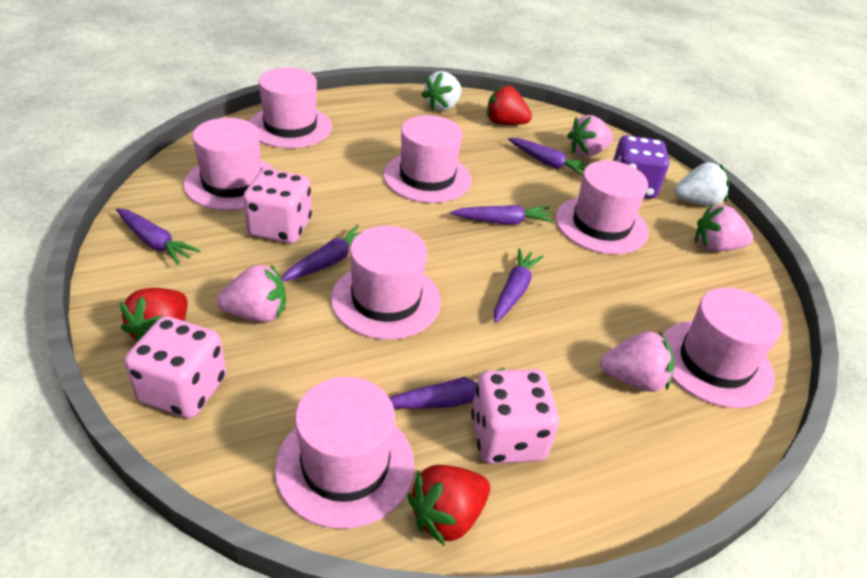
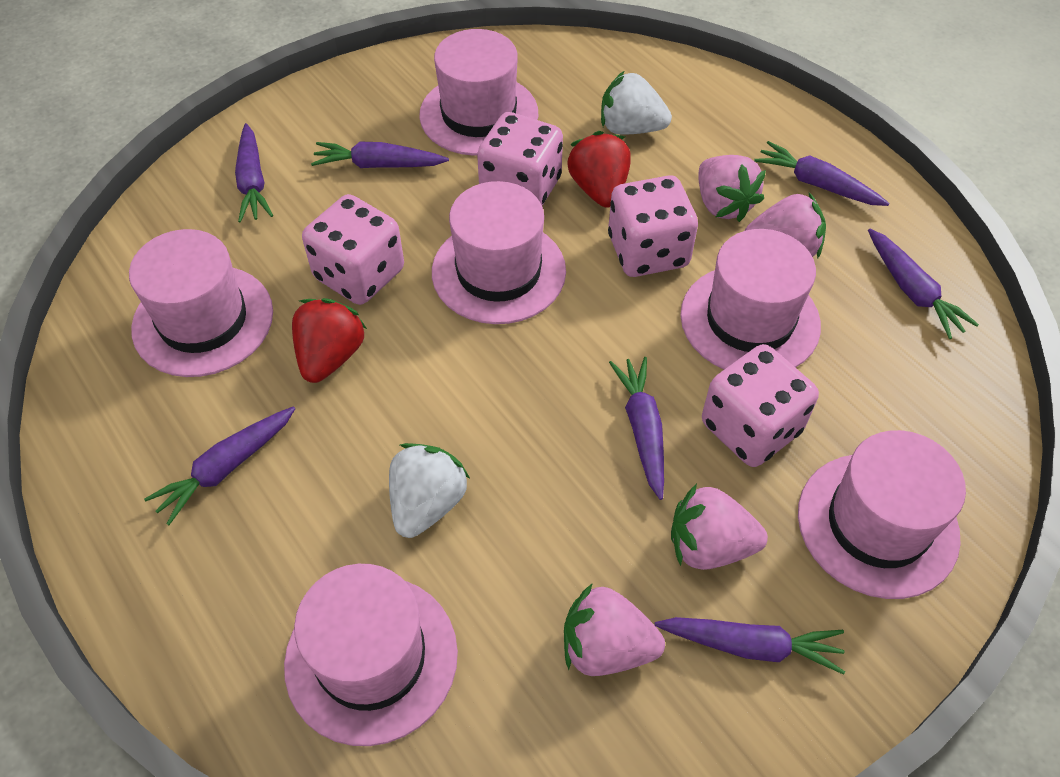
pink dice: 3 -> 4
pink hat: 7 -> 6
purple carrot: 6 -> 7
purple dice: 1 -> 0
red strawberry: 3 -> 2

